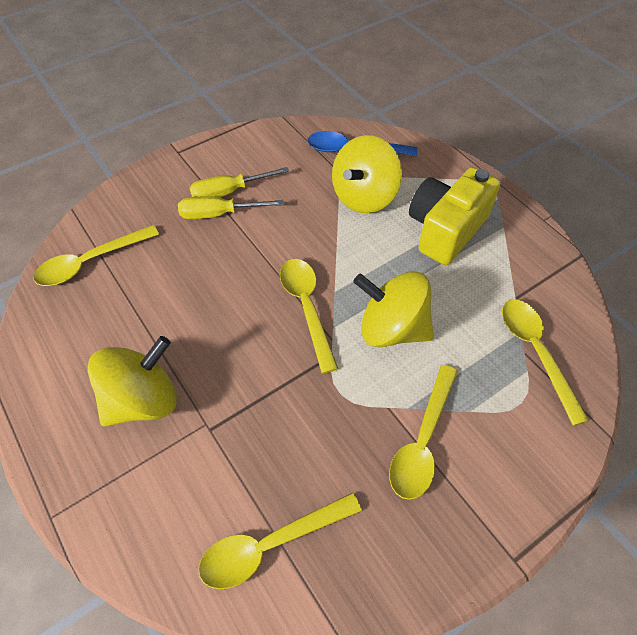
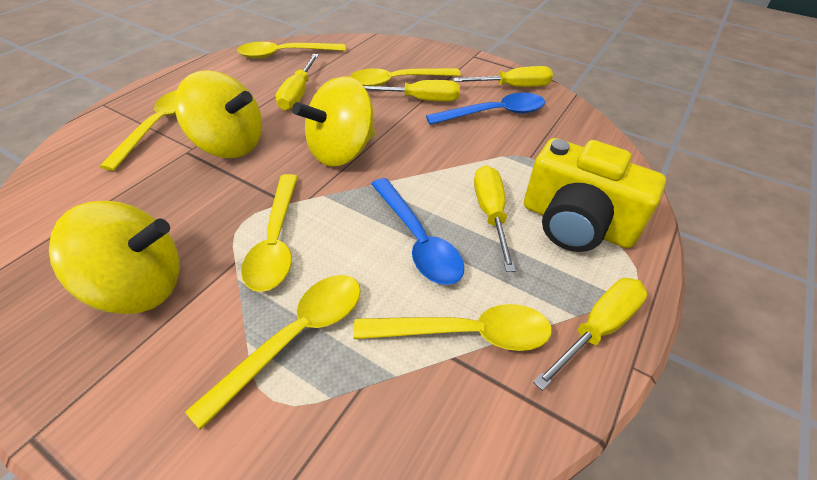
blue spoon: 1 -> 2
yellow screwdriver: 2 -> 5
yellow spoon: 5 -> 6

